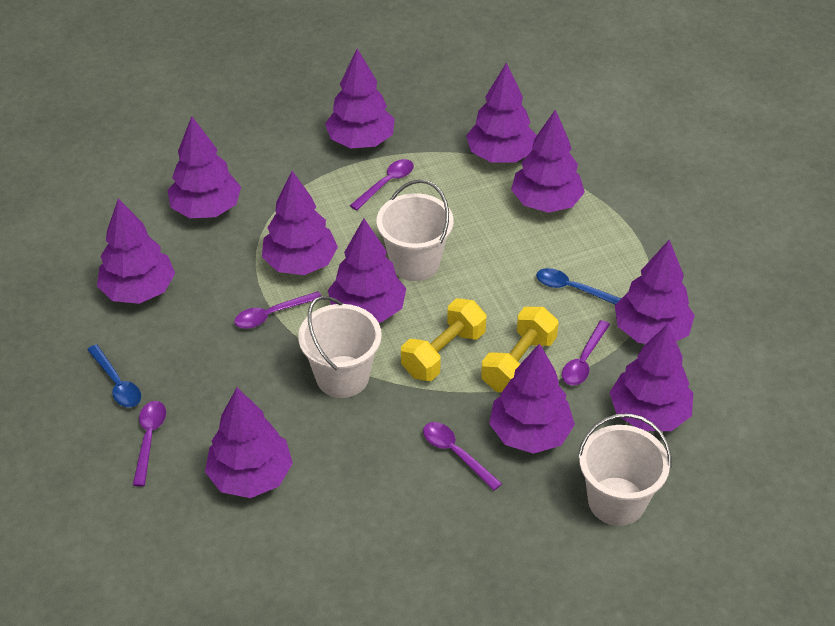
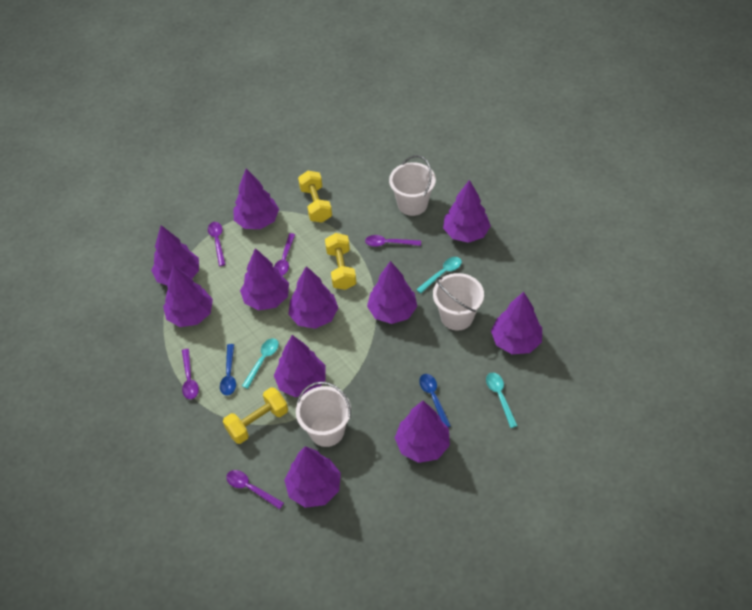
turquoise spoon: 0 -> 3
yellow dumbbell: 2 -> 3

